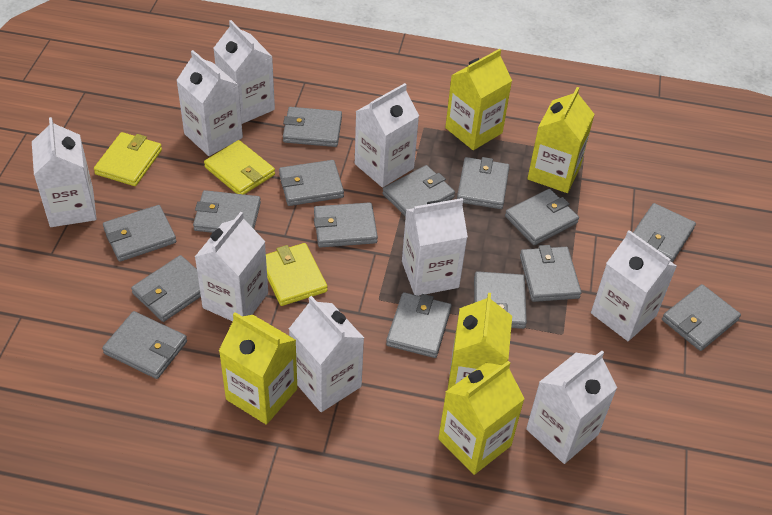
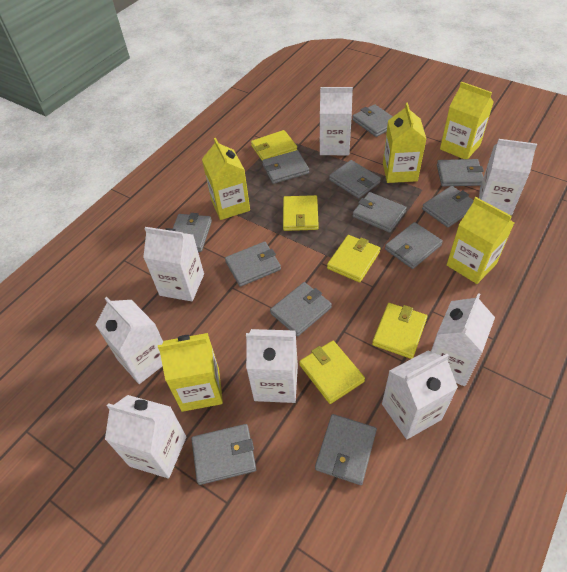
grey wallet: 15 -> 12
white carton: 9 -> 8
yellow wallet: 3 -> 5

